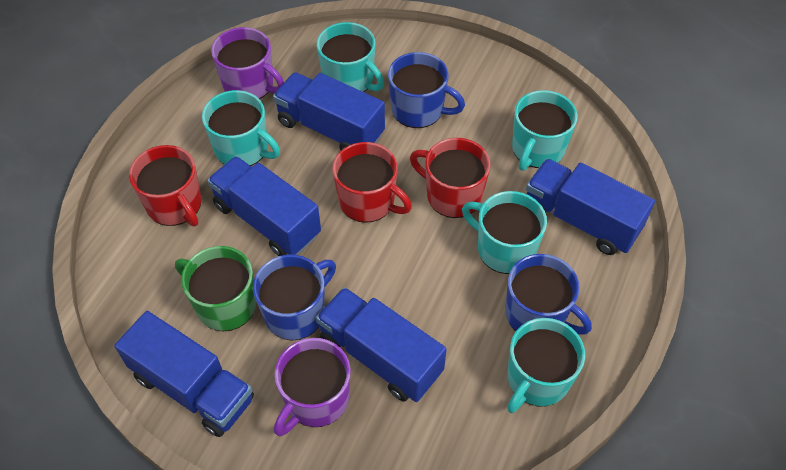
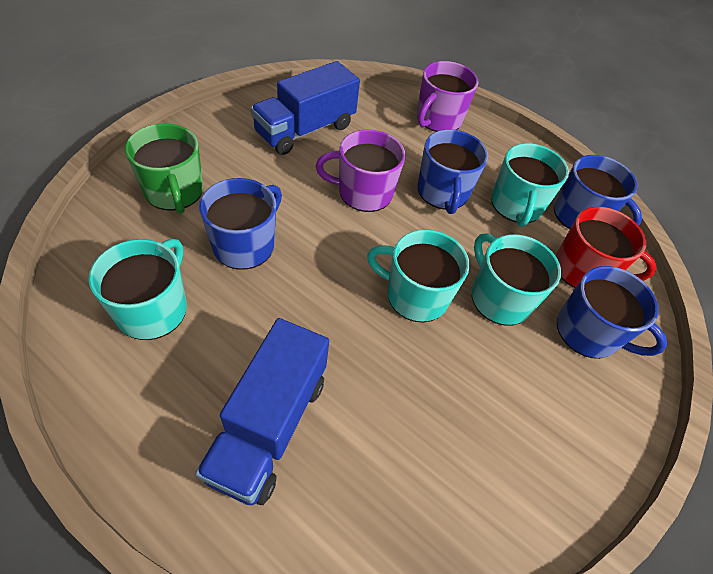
blue mug: 3 -> 4
blue truck: 5 -> 2
red mug: 3 -> 1
turquoise mug: 5 -> 4

